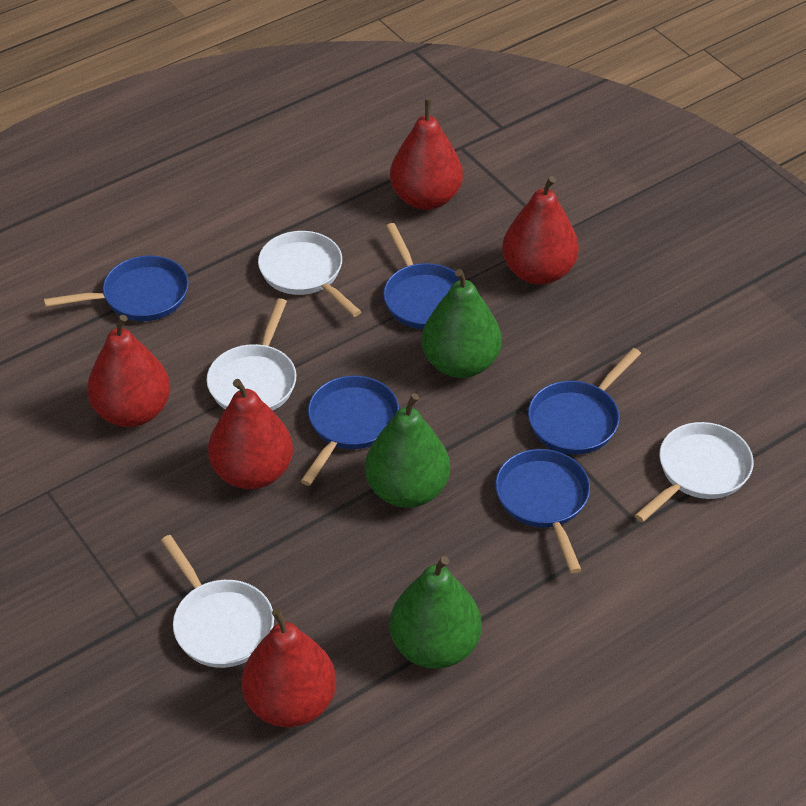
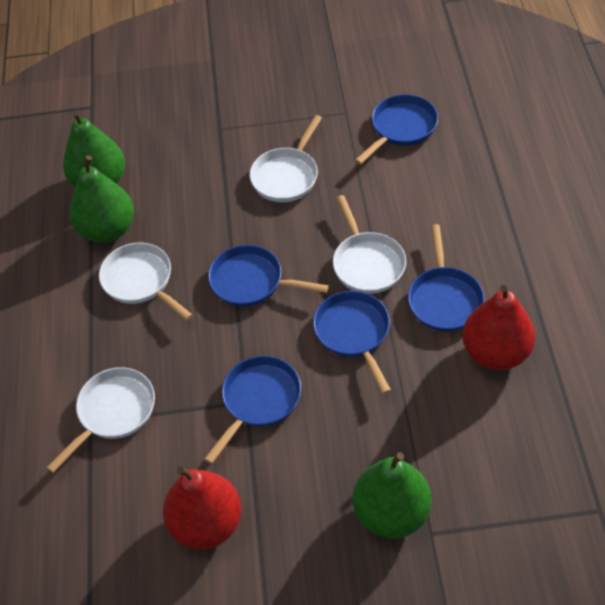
red pear: 5 -> 2

